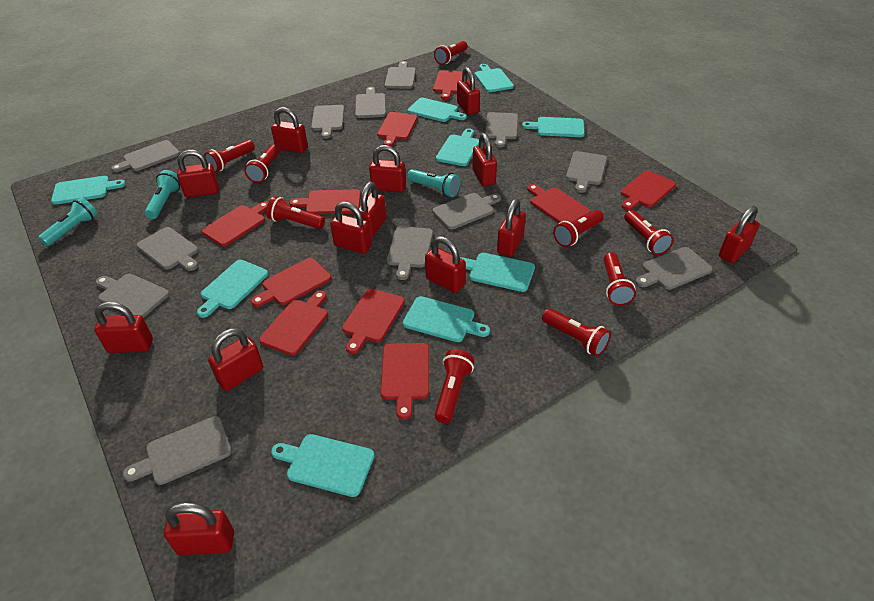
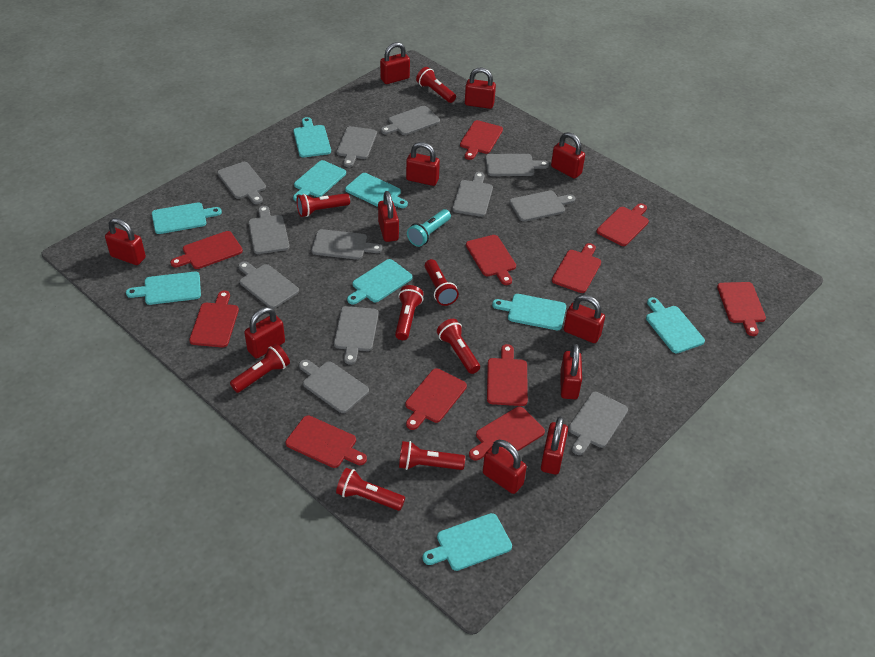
red cutting board: 10 -> 11
red flashlight: 9 -> 8
red padlock: 13 -> 11
turquoise flashlight: 3 -> 1

